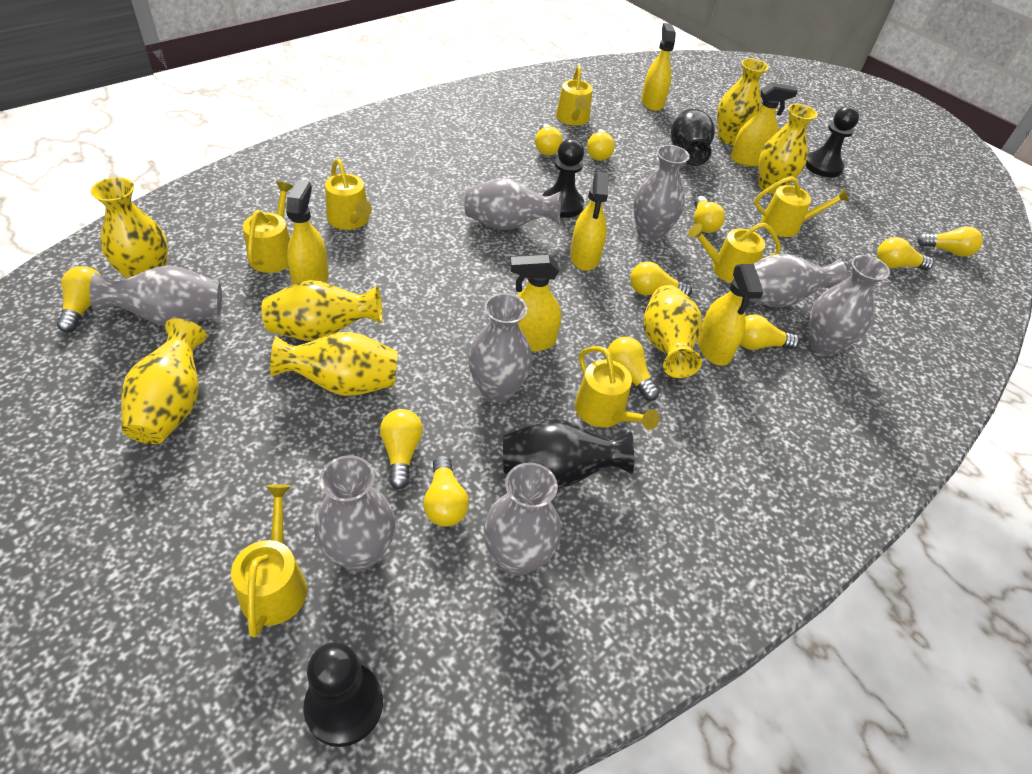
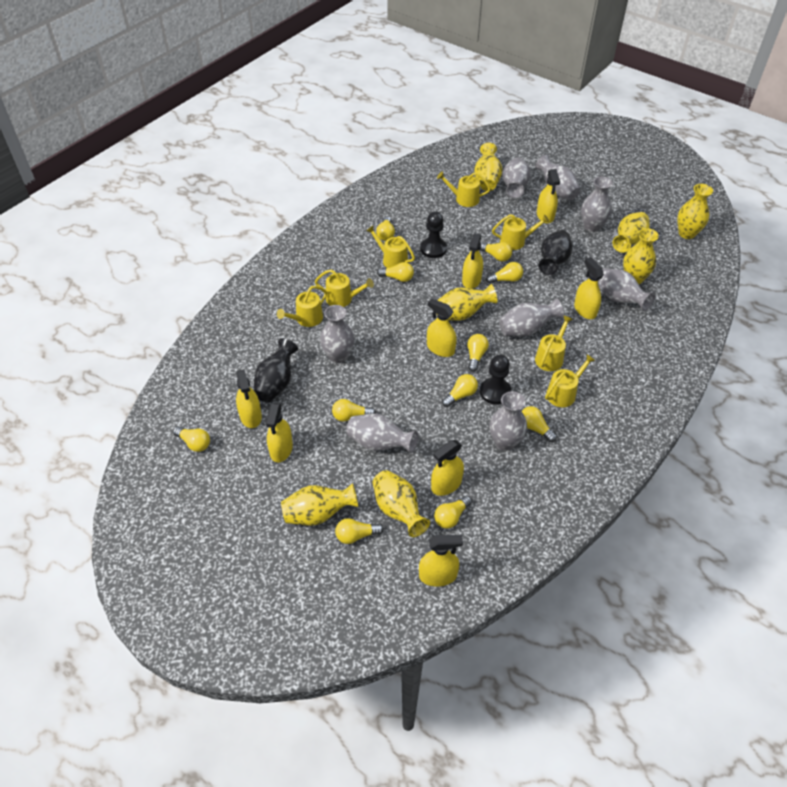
black pawn: 3 -> 2
yellow spray bottle: 6 -> 8

